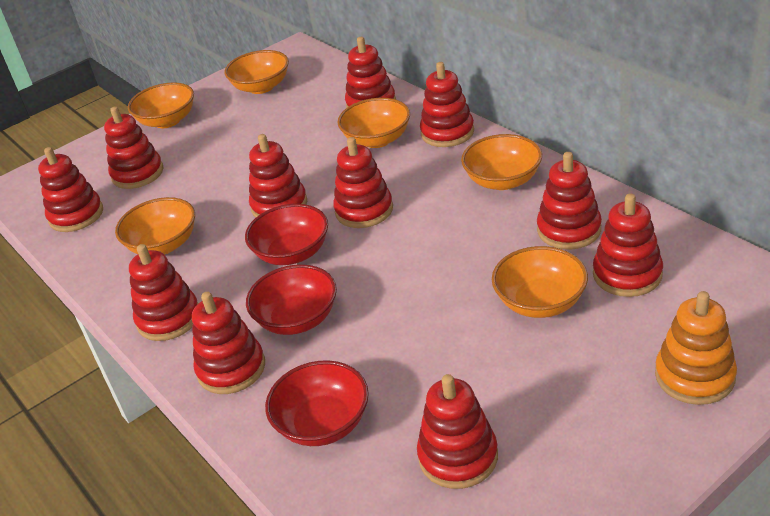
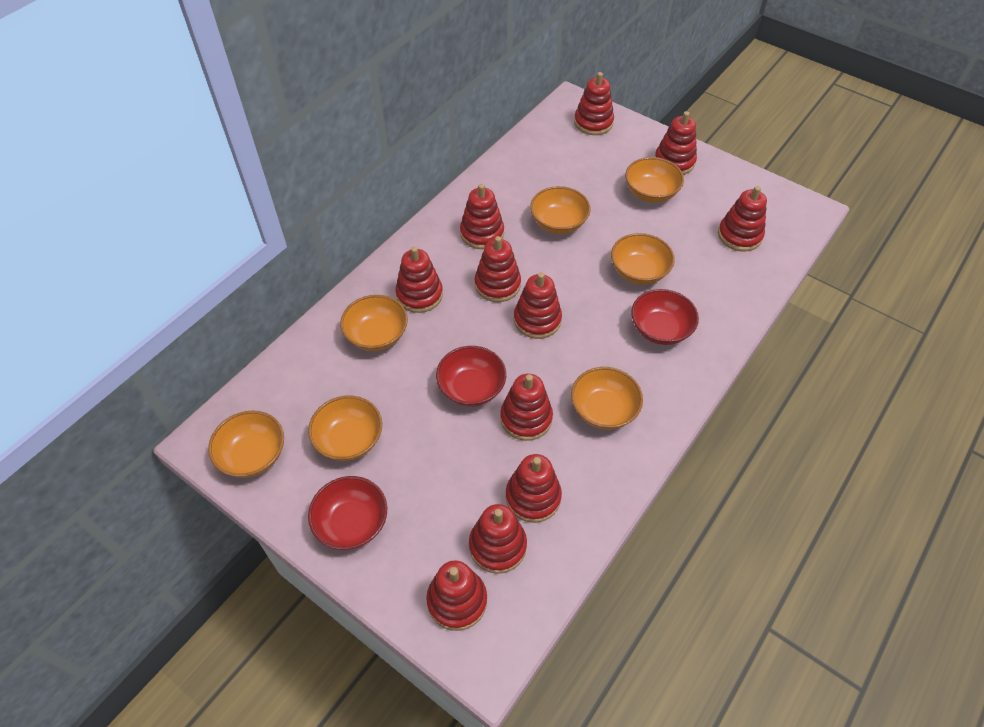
orange bowl: 6 -> 7
orange stacking toy: 1 -> 0

